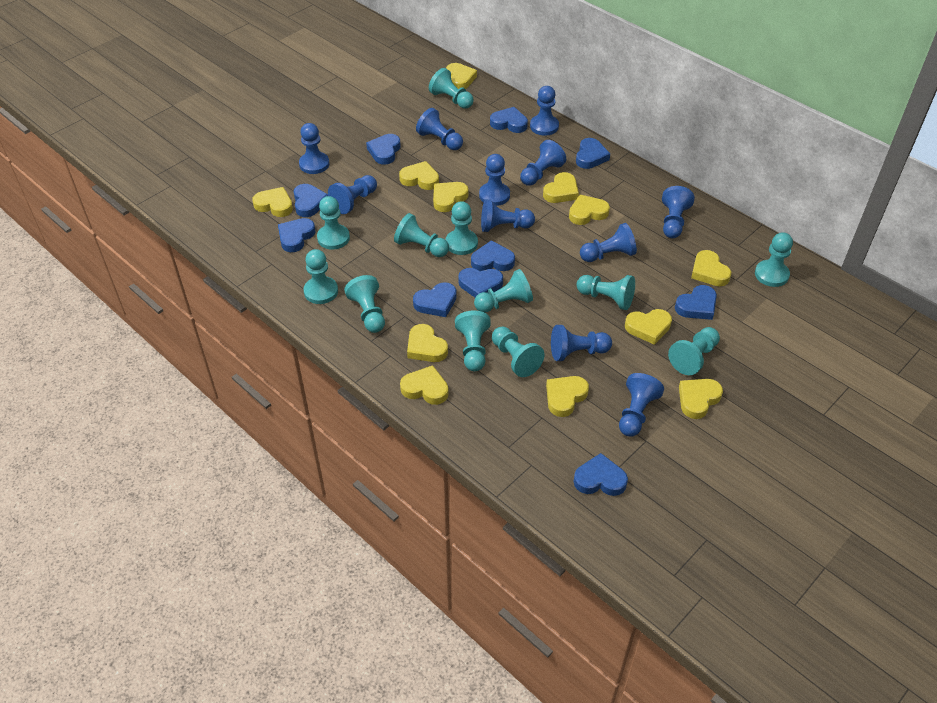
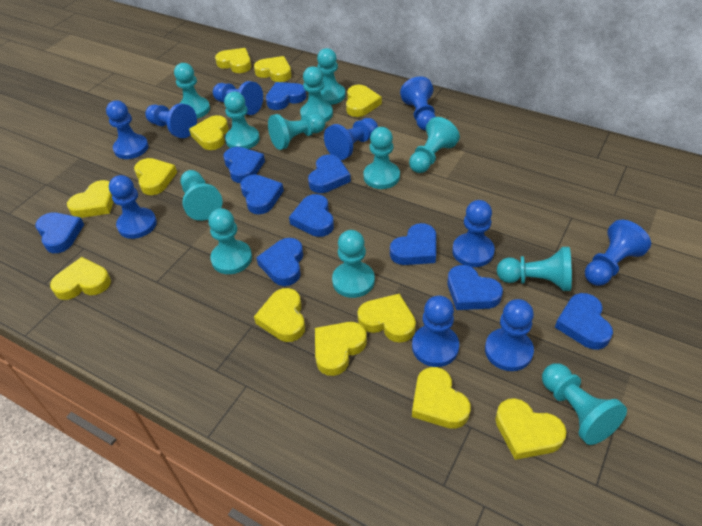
blue pawn: 11 -> 10

